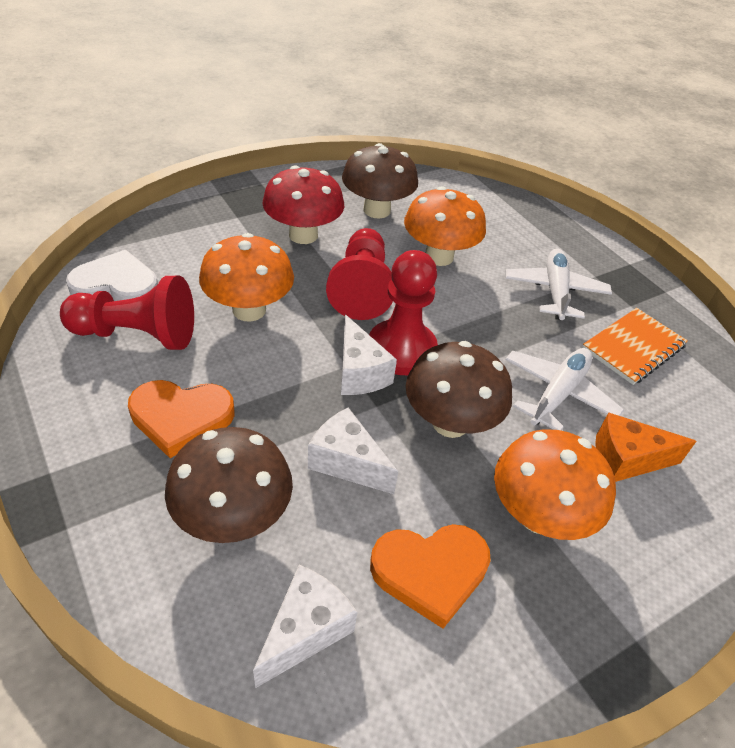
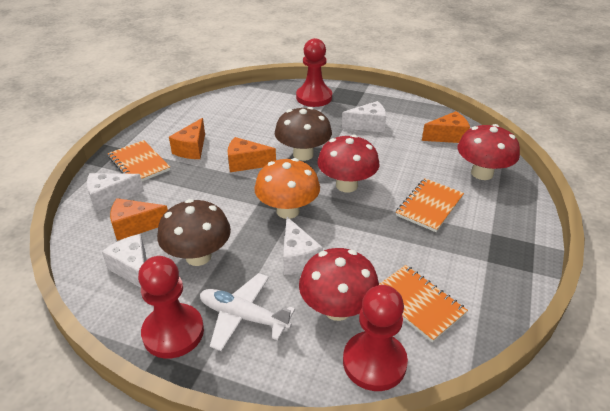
brown mushroom: 3 -> 2
orange cheese: 1 -> 4
orange heart: 2 -> 0
orange mushroom: 3 -> 1
orange notebook: 1 -> 3
red mushroom: 1 -> 3
white cheese: 3 -> 4
white heart: 1 -> 0
white plane: 2 -> 1

